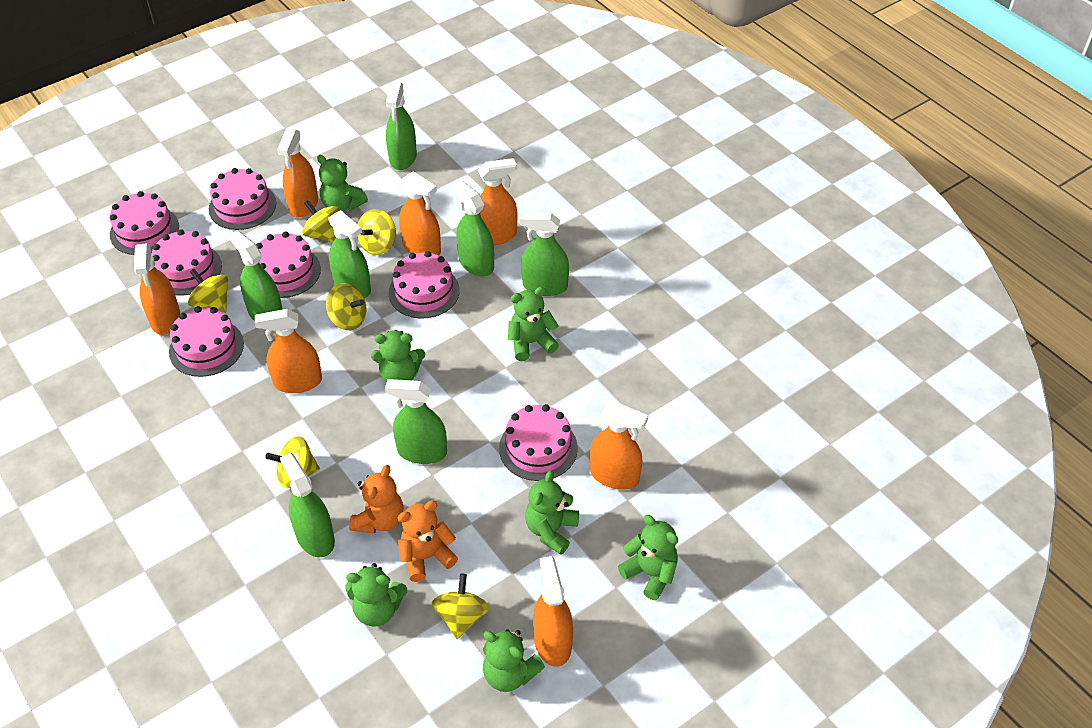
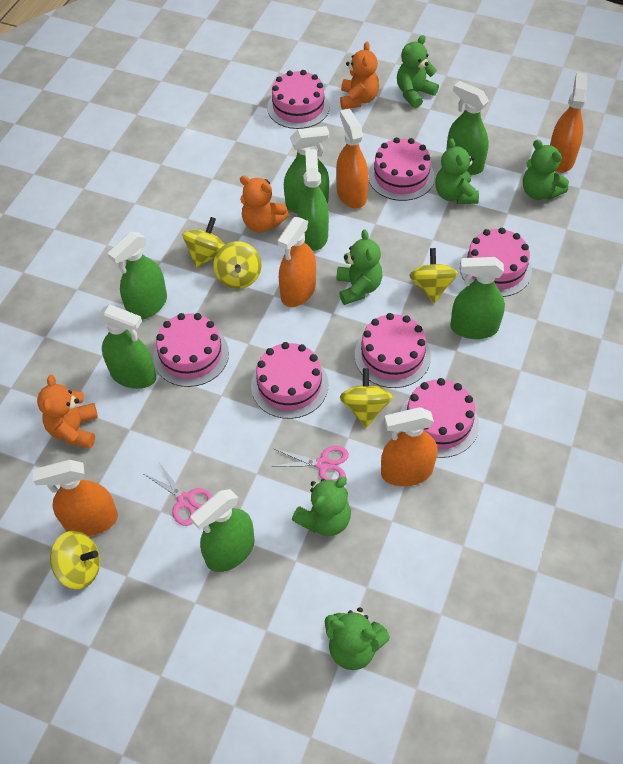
green teddy bear: 7 -> 6
orange spray bottle: 7 -> 5
orange teddy bear: 2 -> 3
pink scissors: 0 -> 2
yellow spinning top: 6 -> 5

